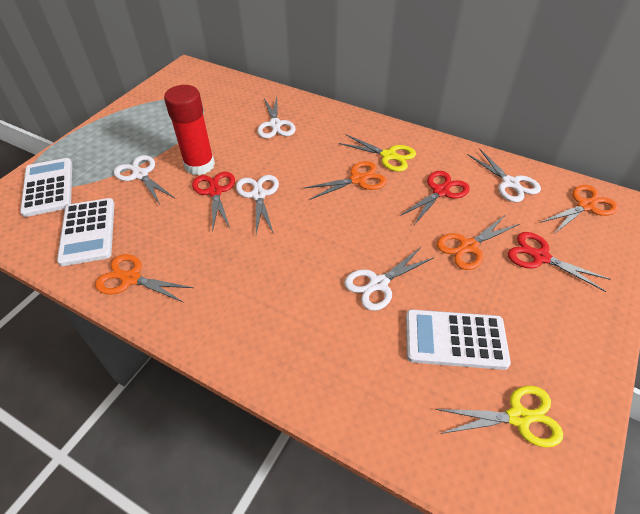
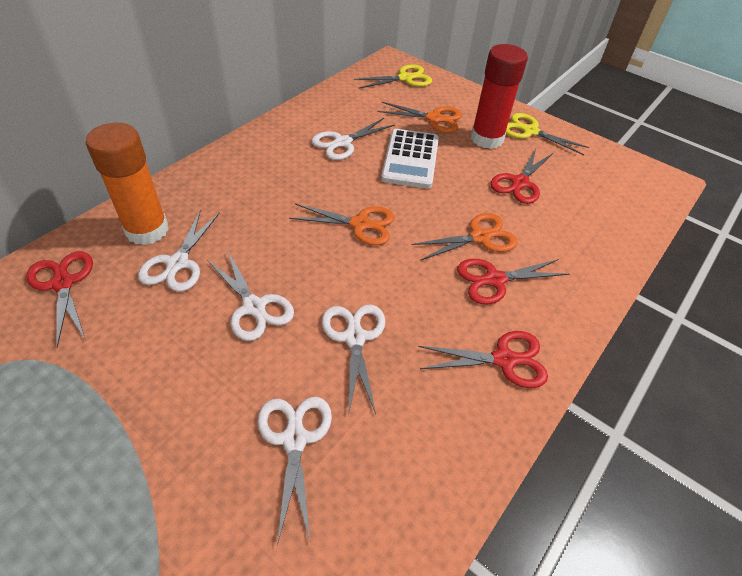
orange glue stick: 0 -> 1
orange scissors: 4 -> 3
red scissors: 3 -> 4
white calculator: 3 -> 1

